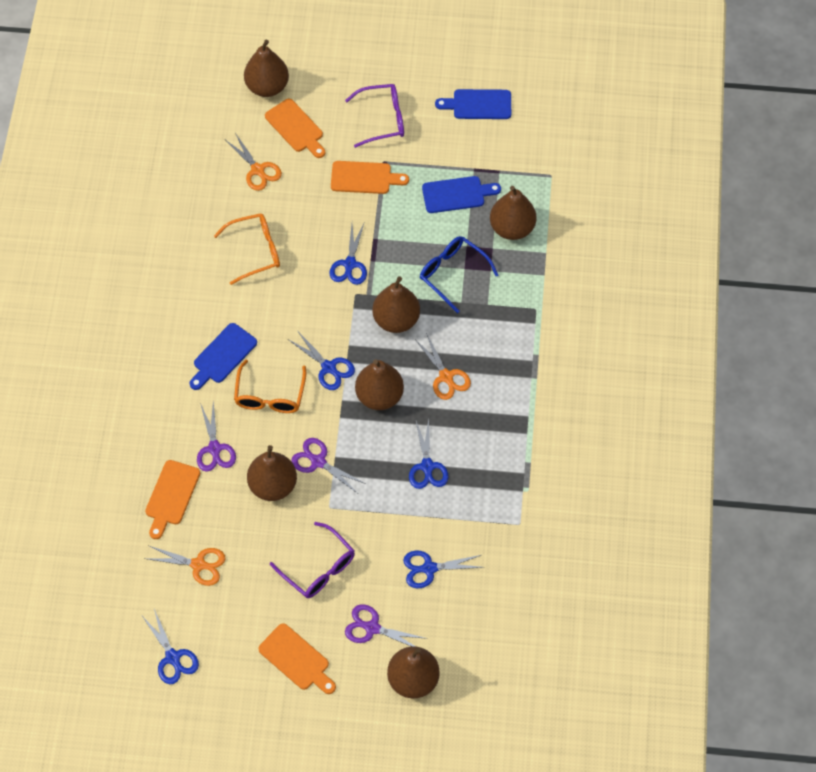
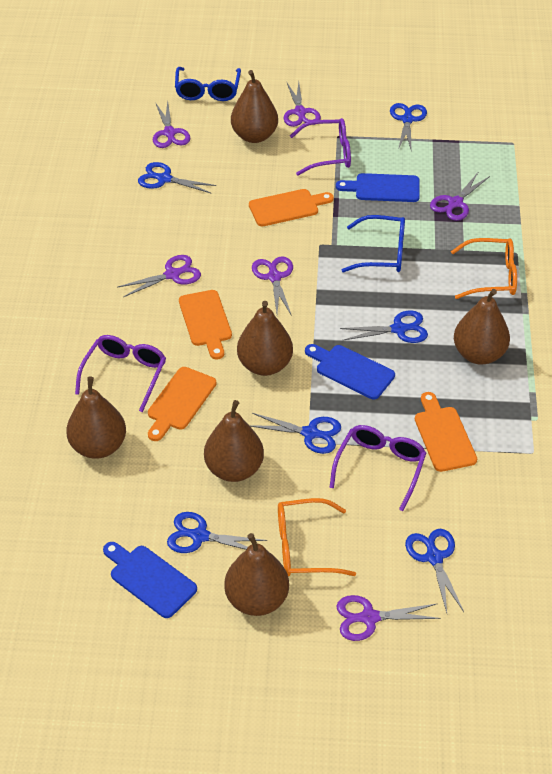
blue glasses: 1 -> 2
blue scissors: 5 -> 6
orange scissors: 3 -> 0
purple glasses: 2 -> 3
purple scissors: 3 -> 6

